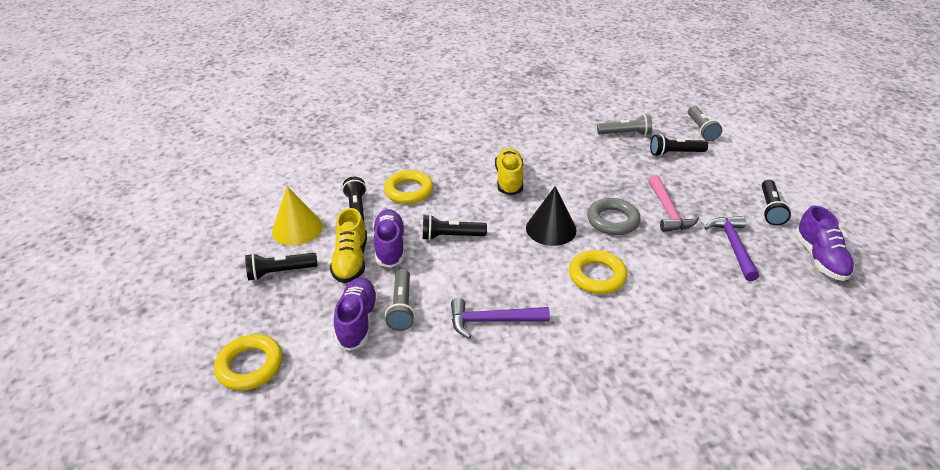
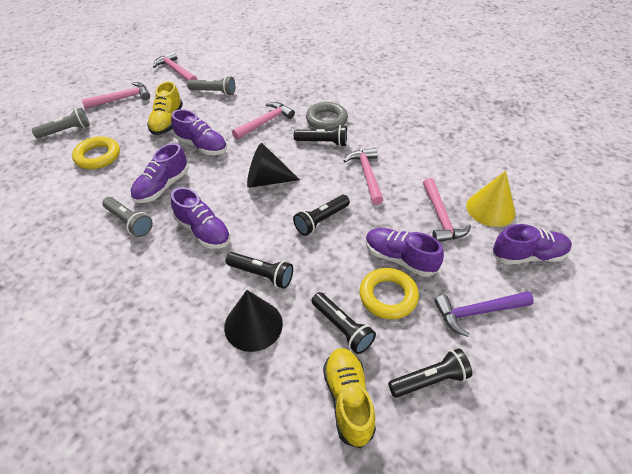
black cone: 1 -> 2
pink hammer: 1 -> 5
purple hammer: 2 -> 1
purple shoe: 3 -> 5
yellow ring: 3 -> 2

